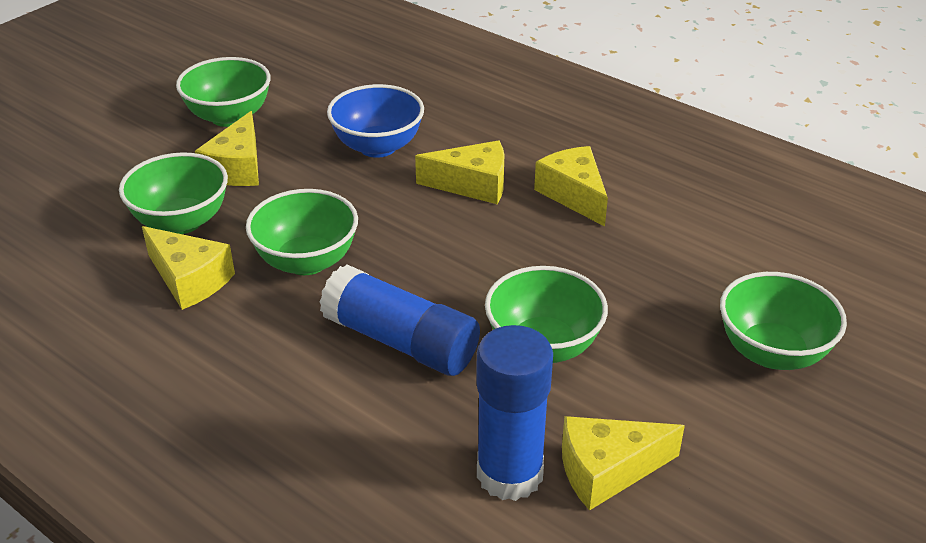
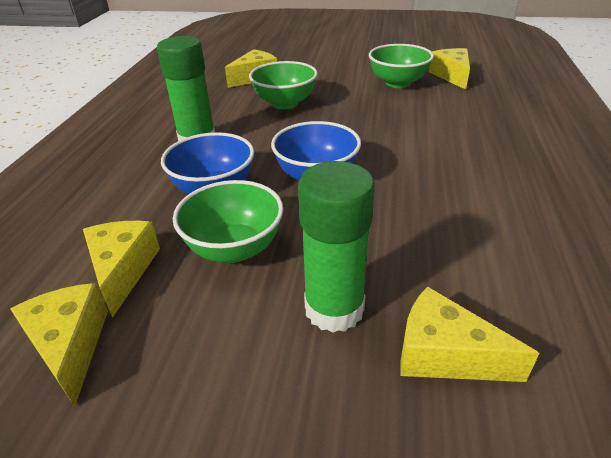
blue bowl: 1 -> 2
blue glue stick: 2 -> 0
green bowl: 5 -> 3
green glue stick: 0 -> 2

